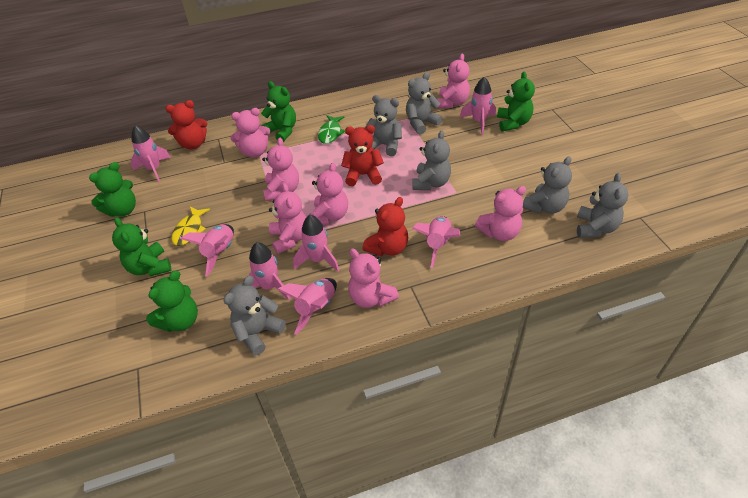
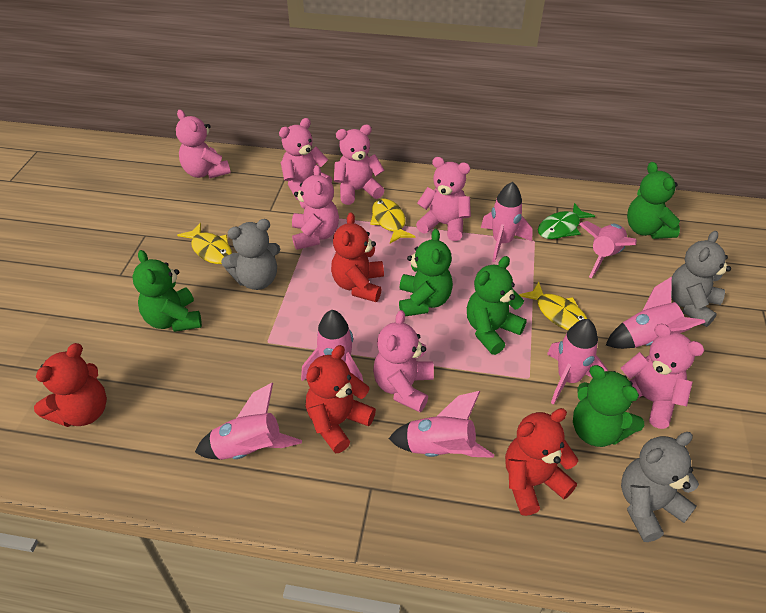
grey teddy bear: 6 -> 3
red teddy bear: 3 -> 4
yellow fish: 1 -> 3

